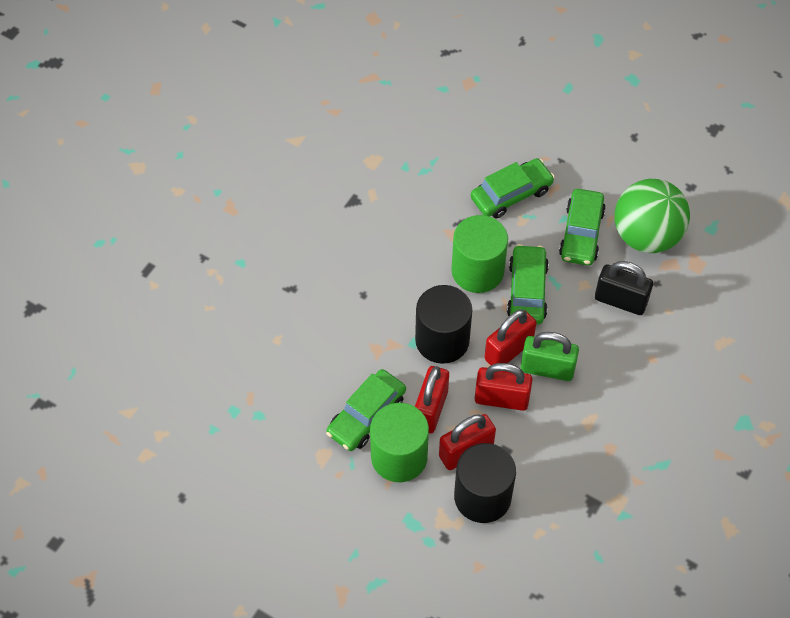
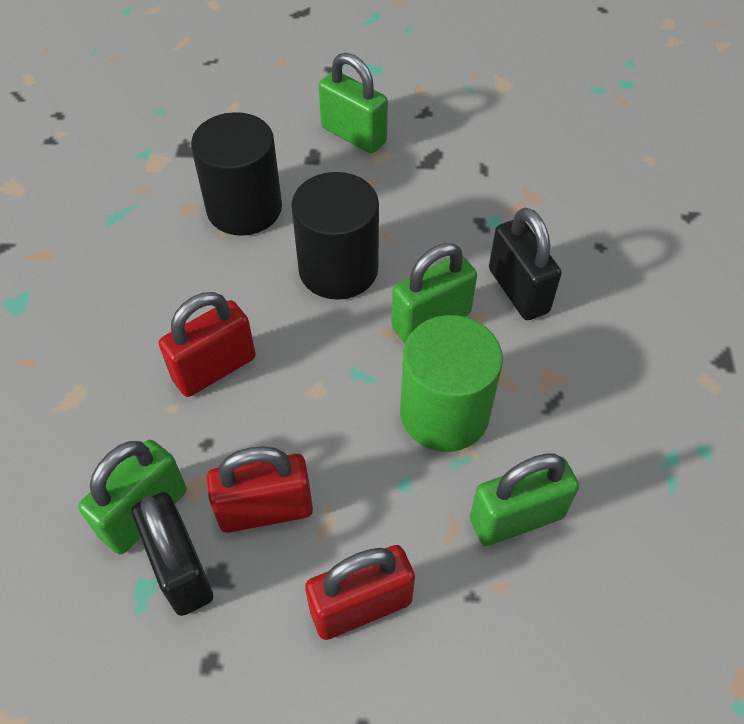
black padlock: 1 -> 2
green ball: 1 -> 0
green car: 4 -> 0
green cylinder: 2 -> 1
green padlock: 1 -> 4
red padlock: 4 -> 3

